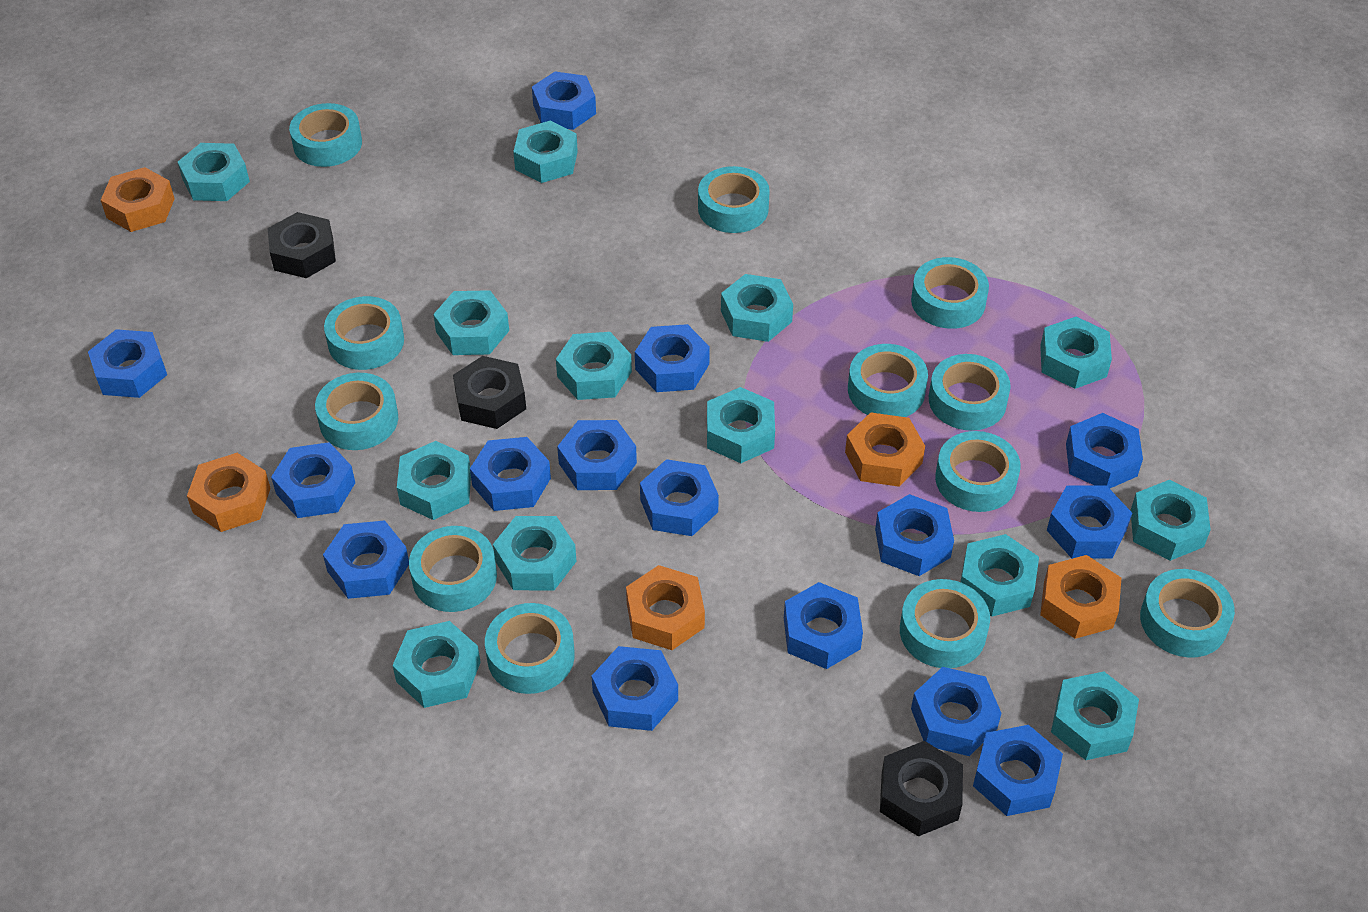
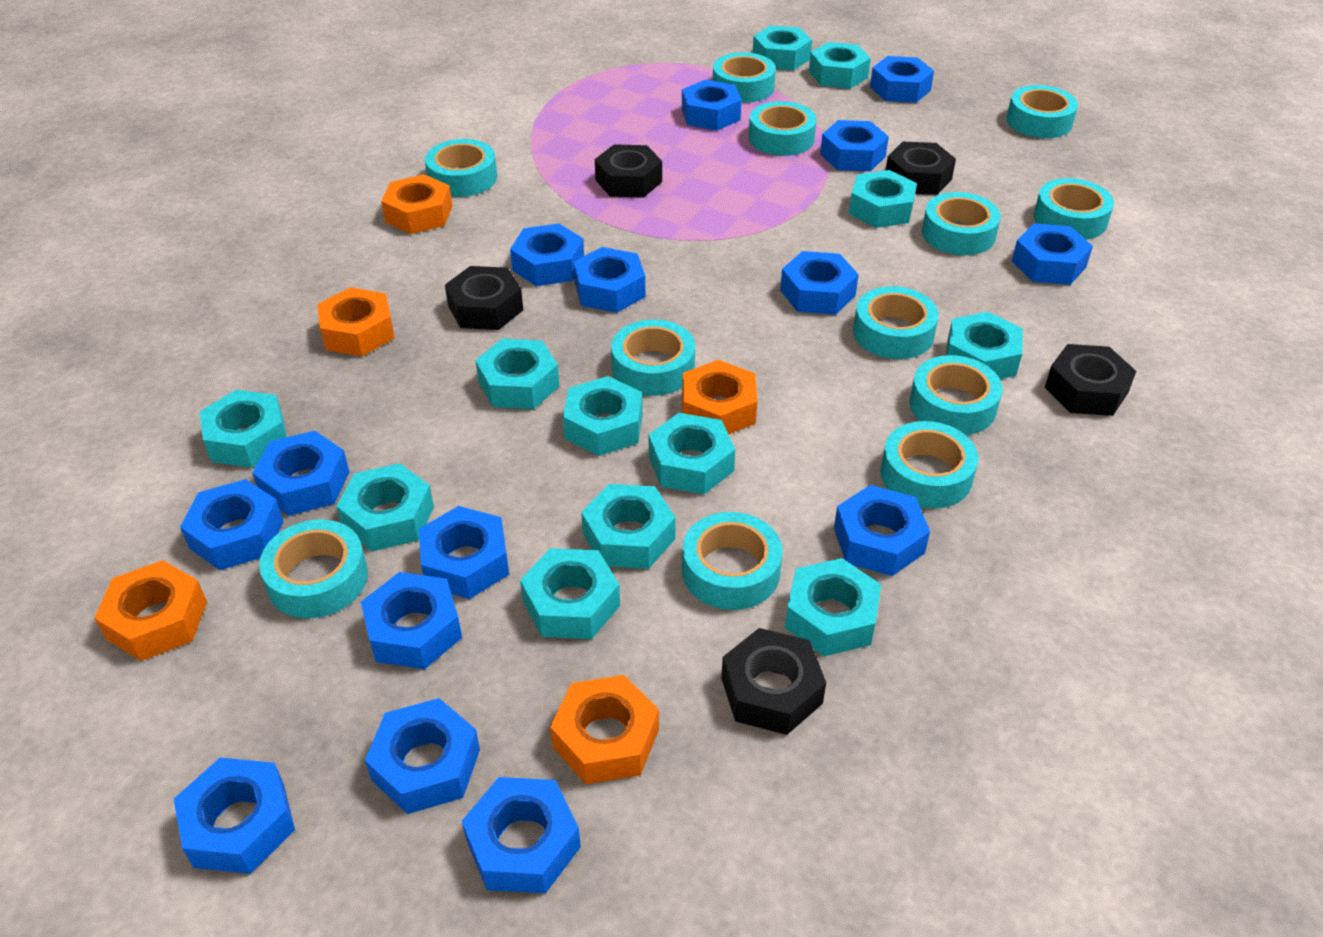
black nut: 3 -> 5
turquoise nut: 13 -> 12

